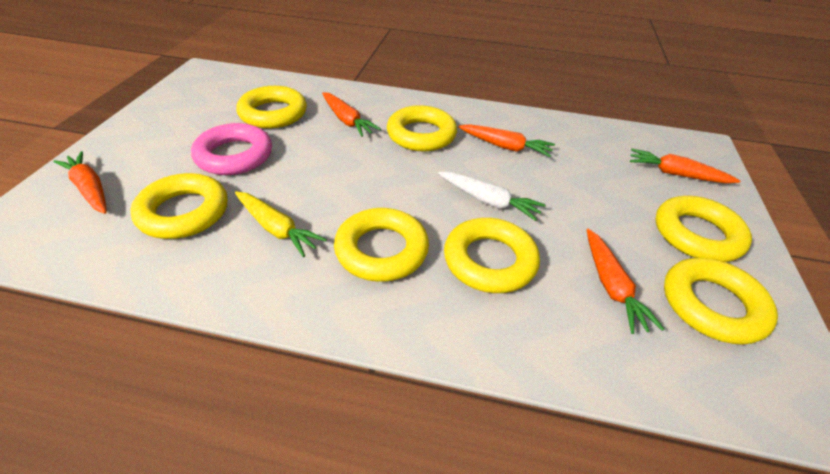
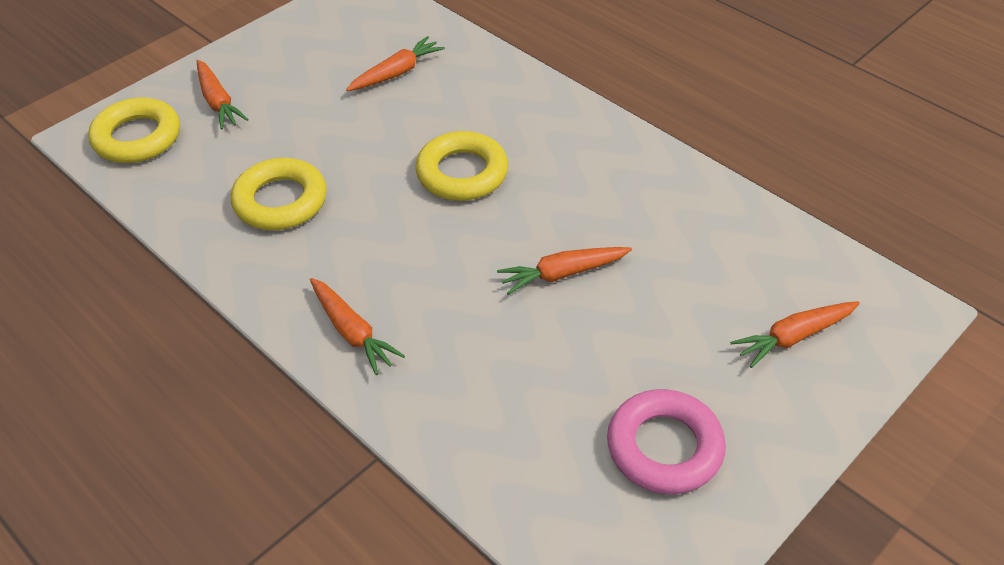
white carrot: 1 -> 0
yellow carrot: 1 -> 0
yellow ring: 7 -> 3

